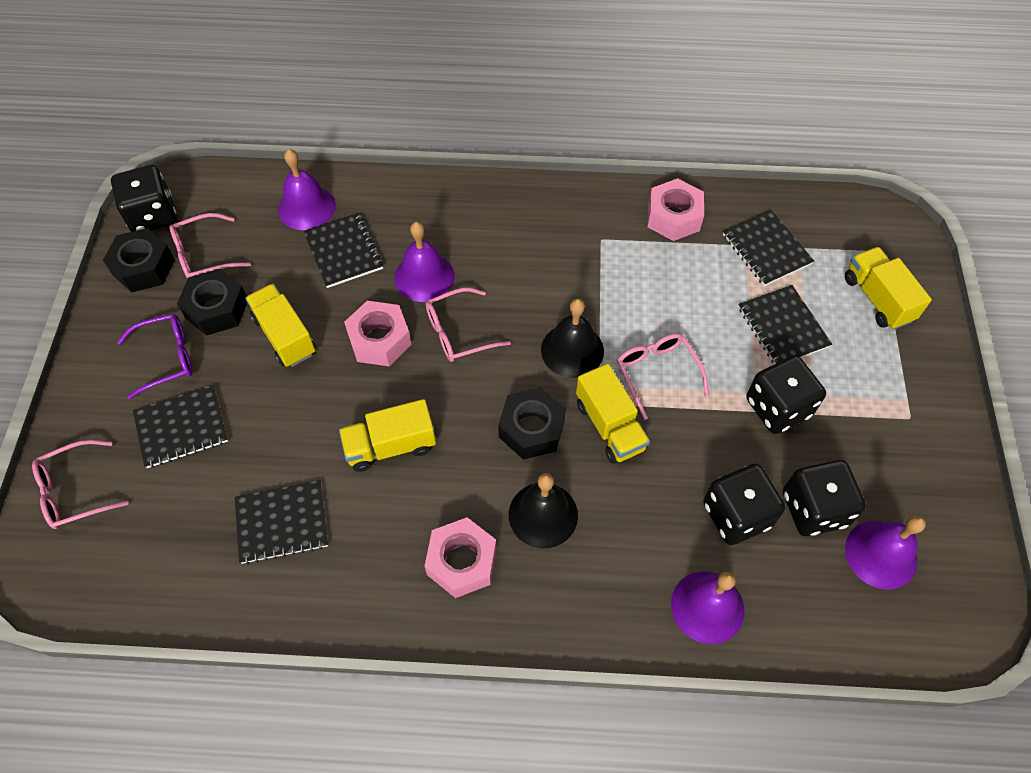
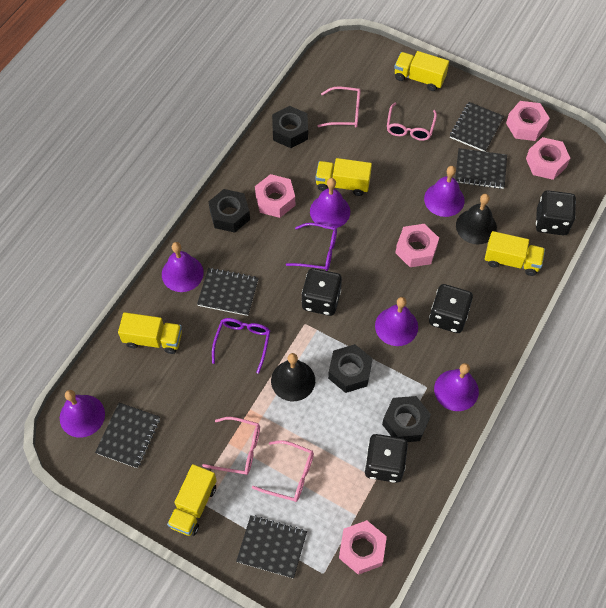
black nut: 3 -> 4
pink nut: 3 -> 5
purple bell: 4 -> 6
purple glasses: 1 -> 2
yellow truck: 4 -> 5

